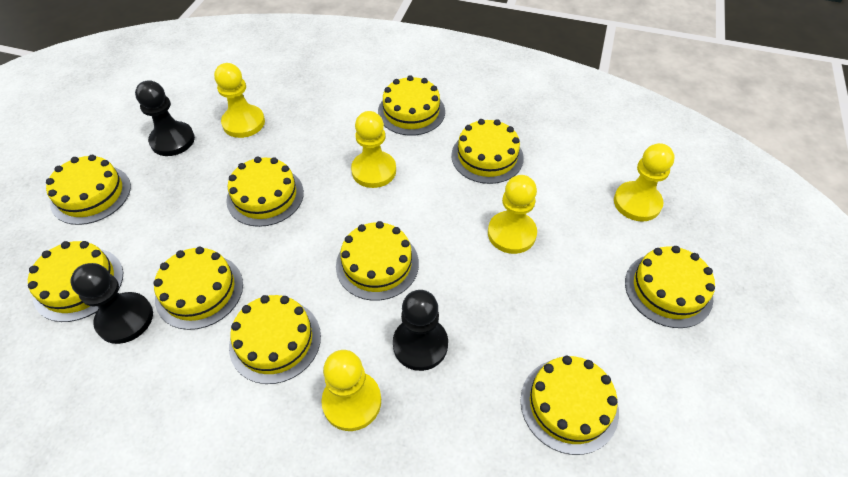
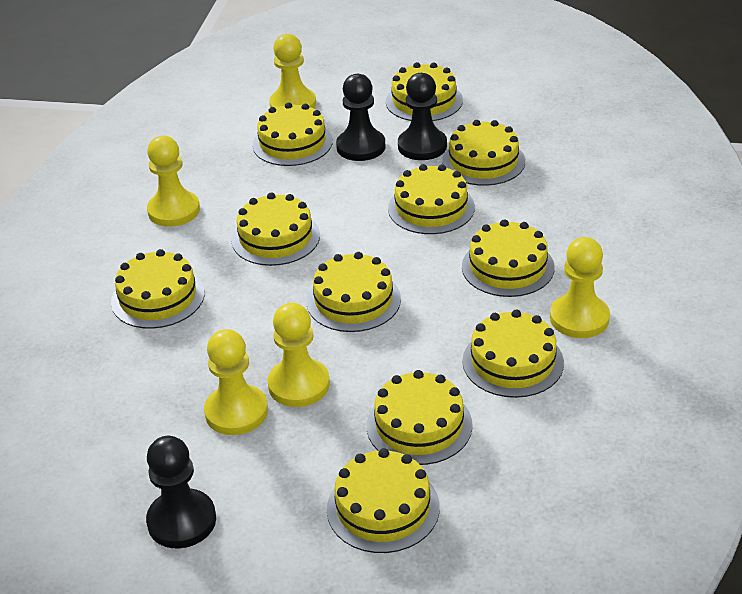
yellow cake: 10 -> 11

